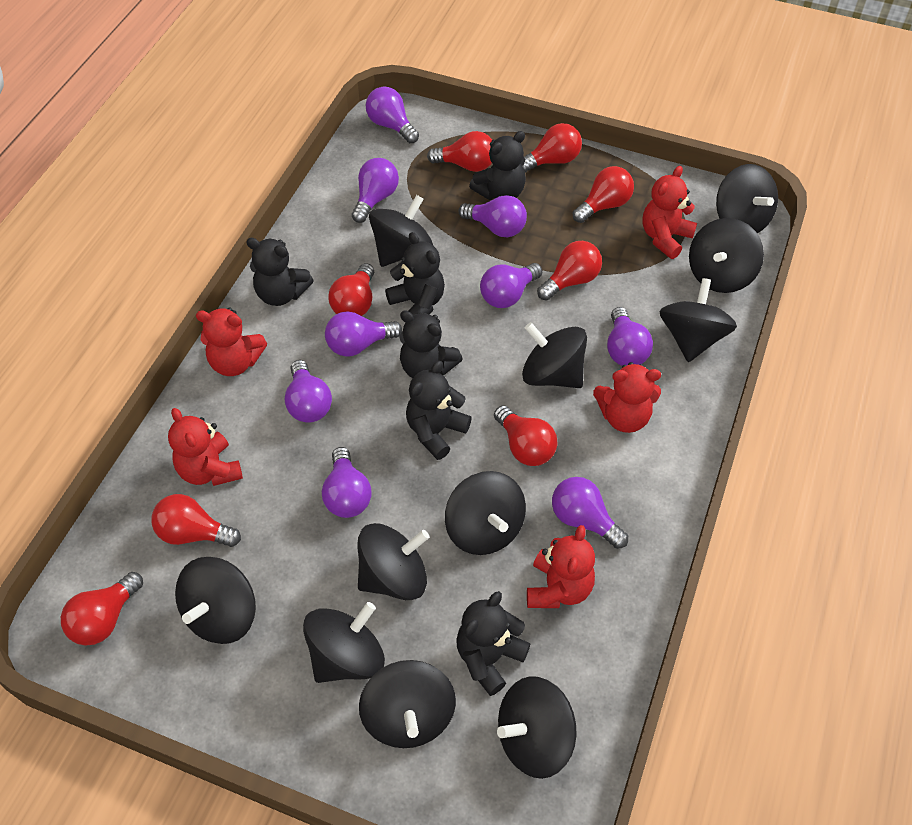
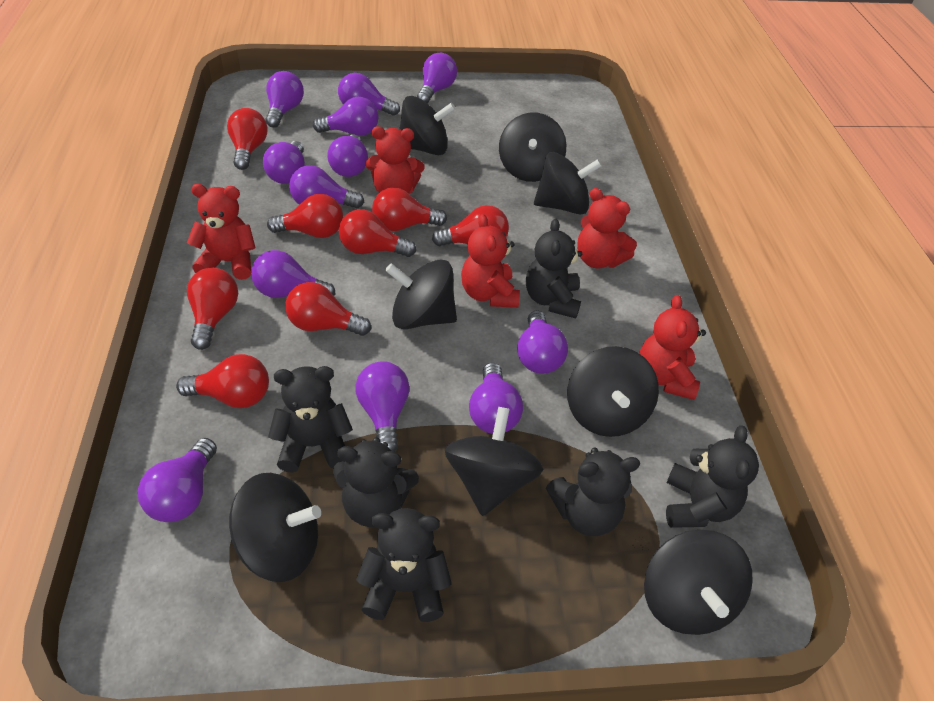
black spinning top: 11 -> 8
purple light bulb: 9 -> 12

